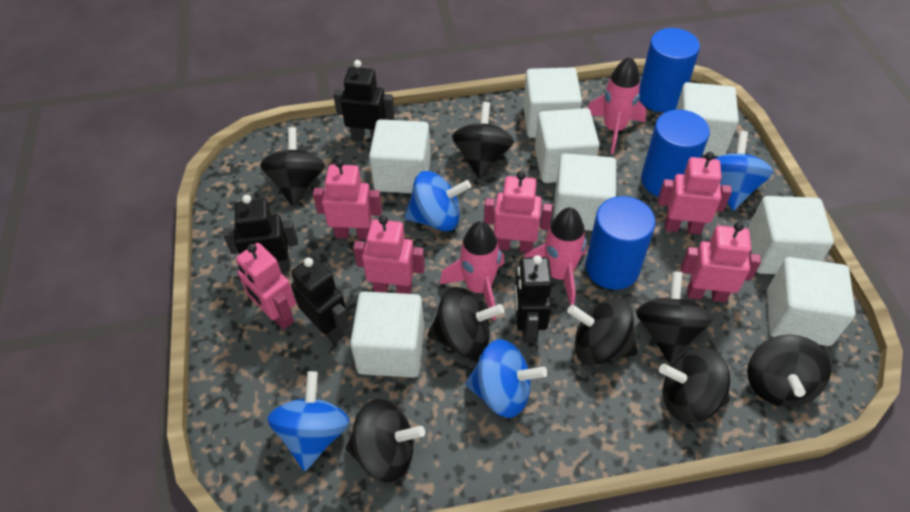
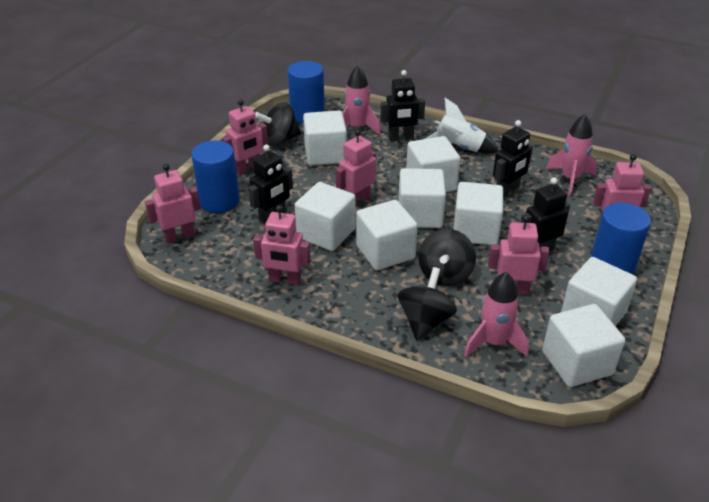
black spinning top: 8 -> 3
blue spinning top: 4 -> 0
white rocket: 0 -> 1

